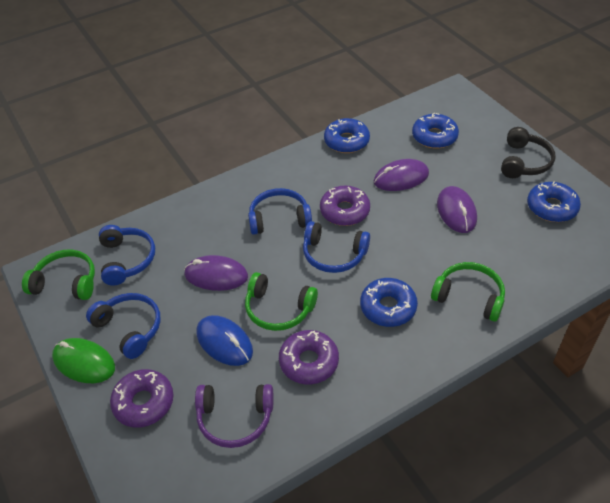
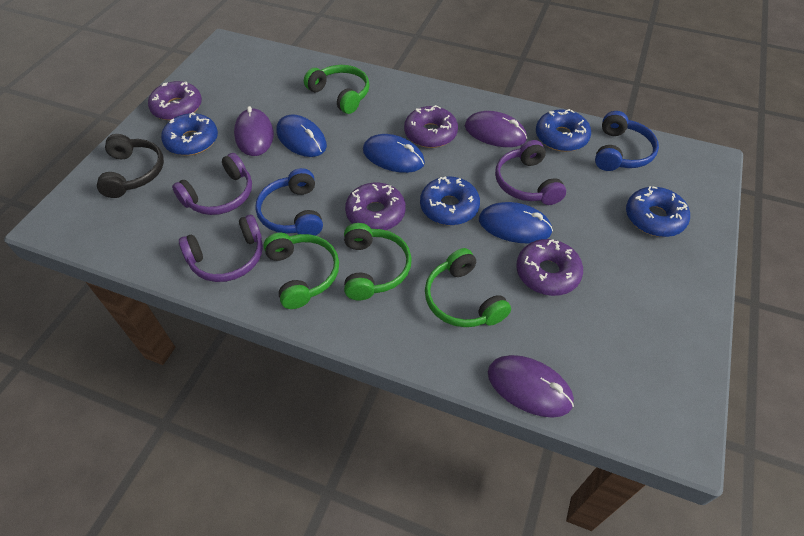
blue headphones: 4 -> 2
blue mouse: 1 -> 3
green headphones: 3 -> 4
green mouse: 1 -> 0
purple donut: 3 -> 4
purple headphones: 1 -> 3

